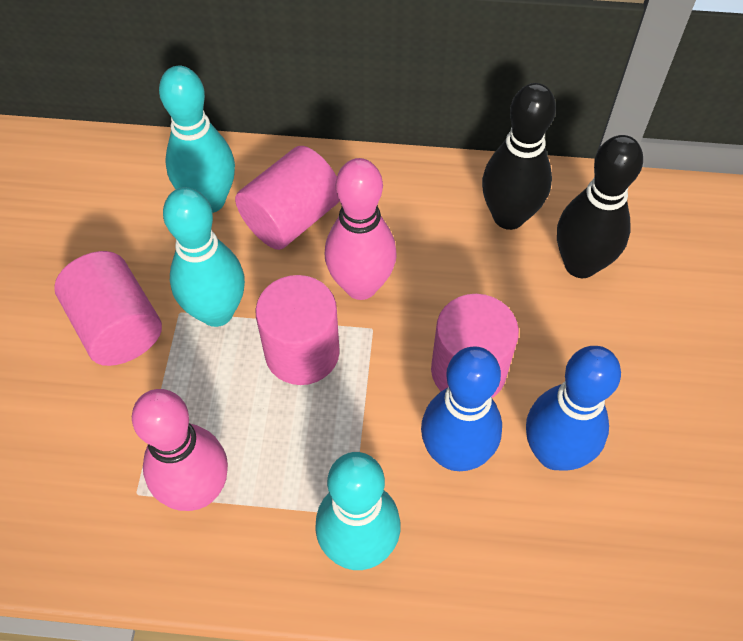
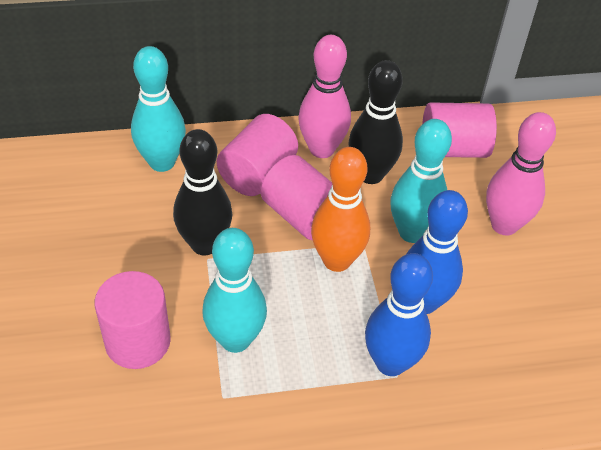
orange bowling pin: 0 -> 1

